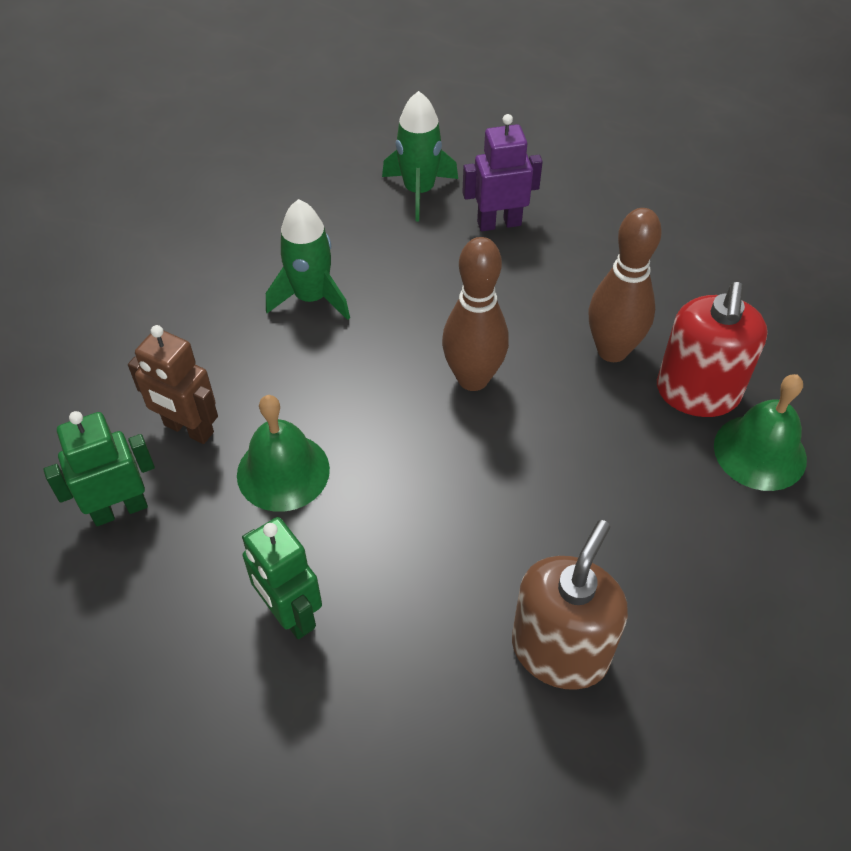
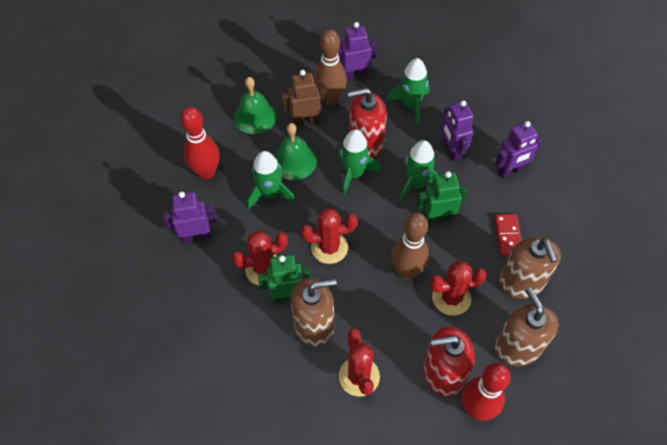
brown soap dispenser: 1 -> 3
green rocket: 2 -> 4
purple robot: 1 -> 4
red bowling pin: 0 -> 2
red cactus: 0 -> 4
red domino: 0 -> 1
red soap dispenser: 1 -> 2

